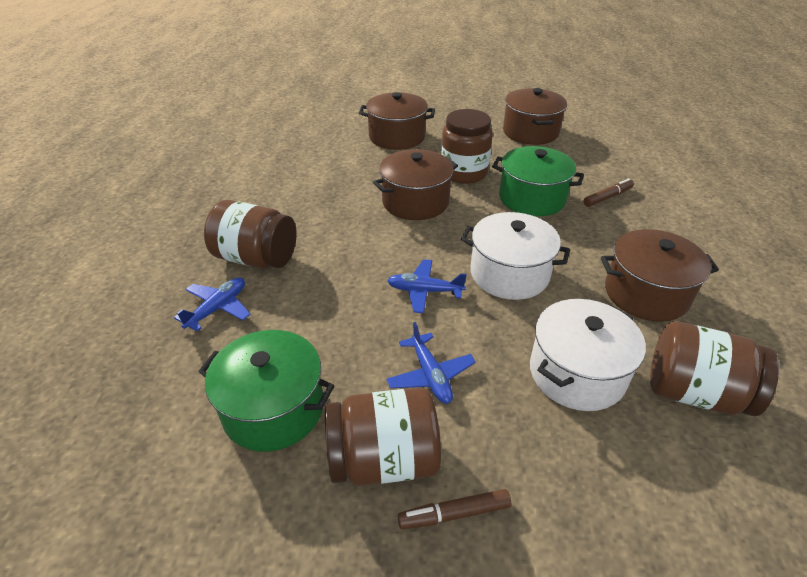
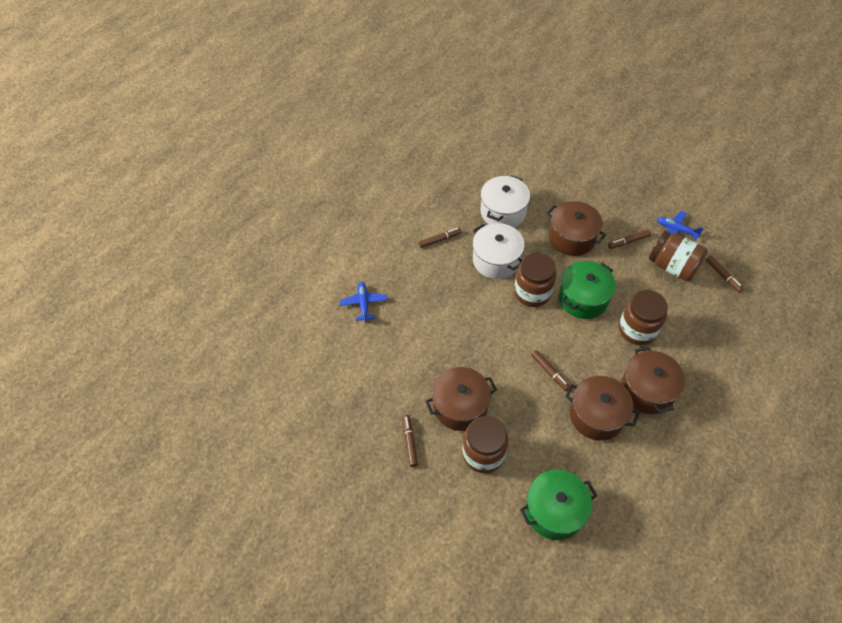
blue plane: 3 -> 2
brown marker: 2 -> 5

